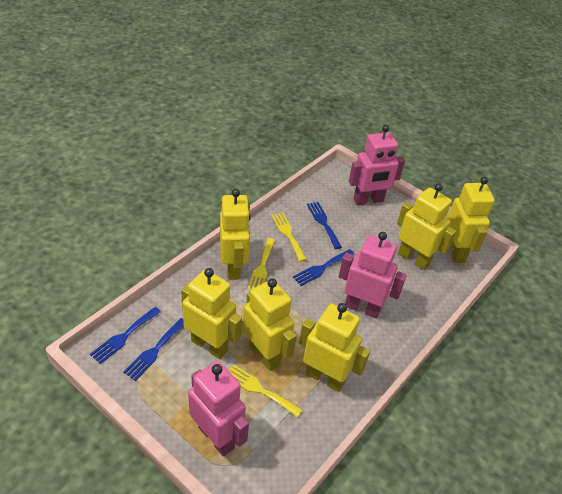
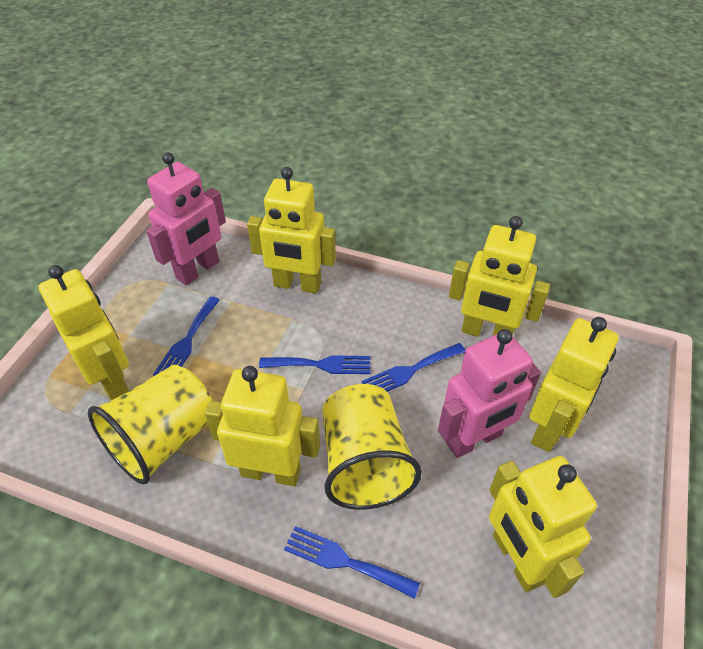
pink robot: 3 -> 2
yellow cup: 0 -> 2
yellow fork: 3 -> 0

